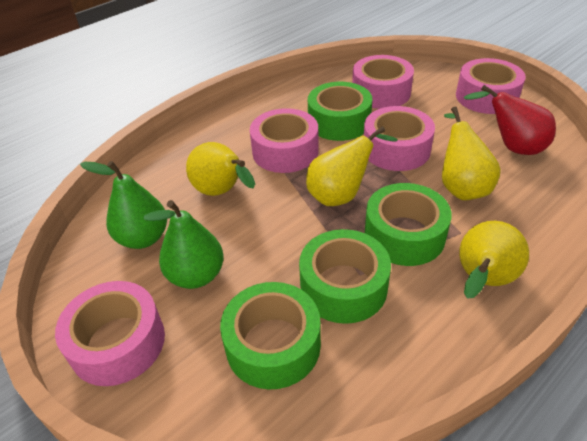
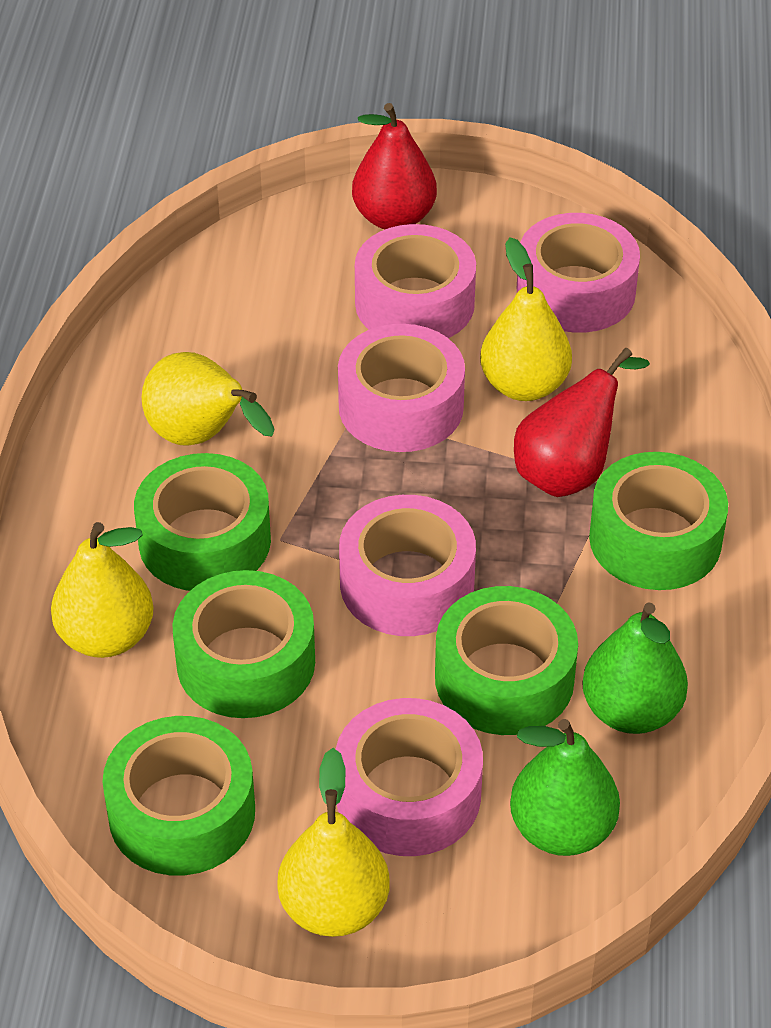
green tape: 4 -> 5
red pear: 1 -> 2

